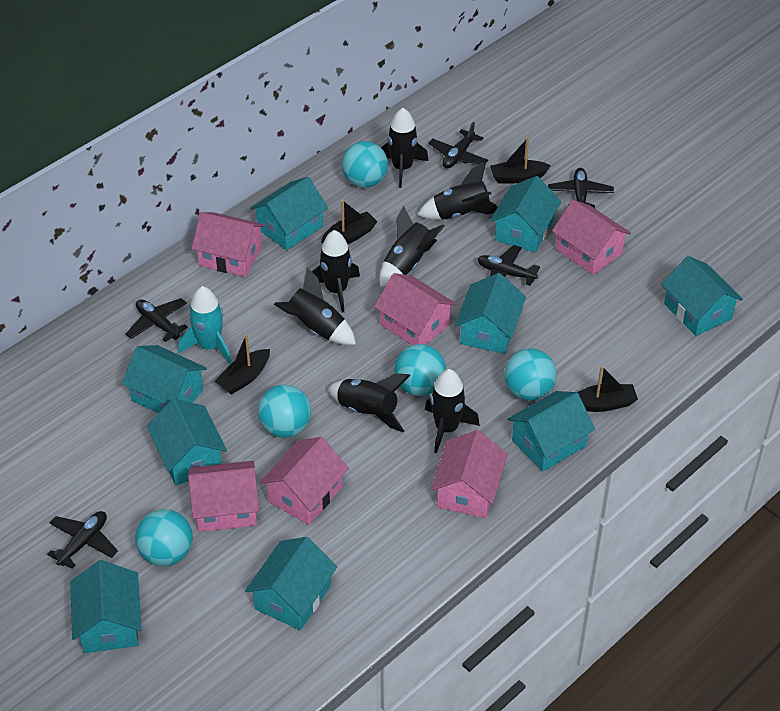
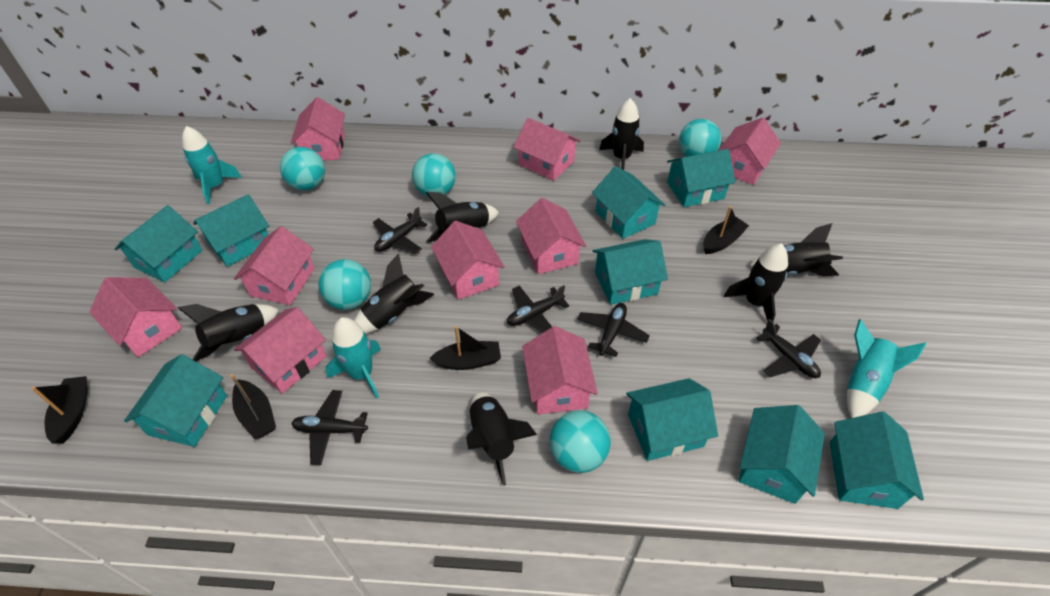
pink house: 6 -> 9
turquoise rocket: 1 -> 3

